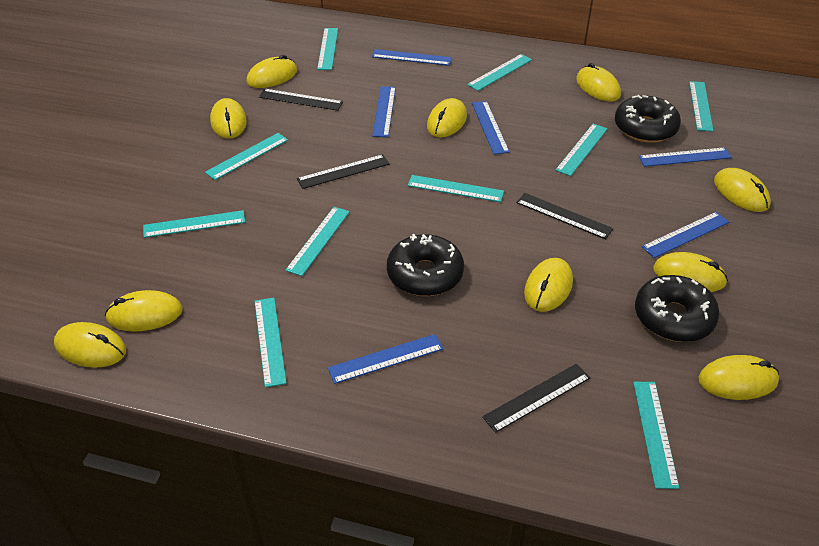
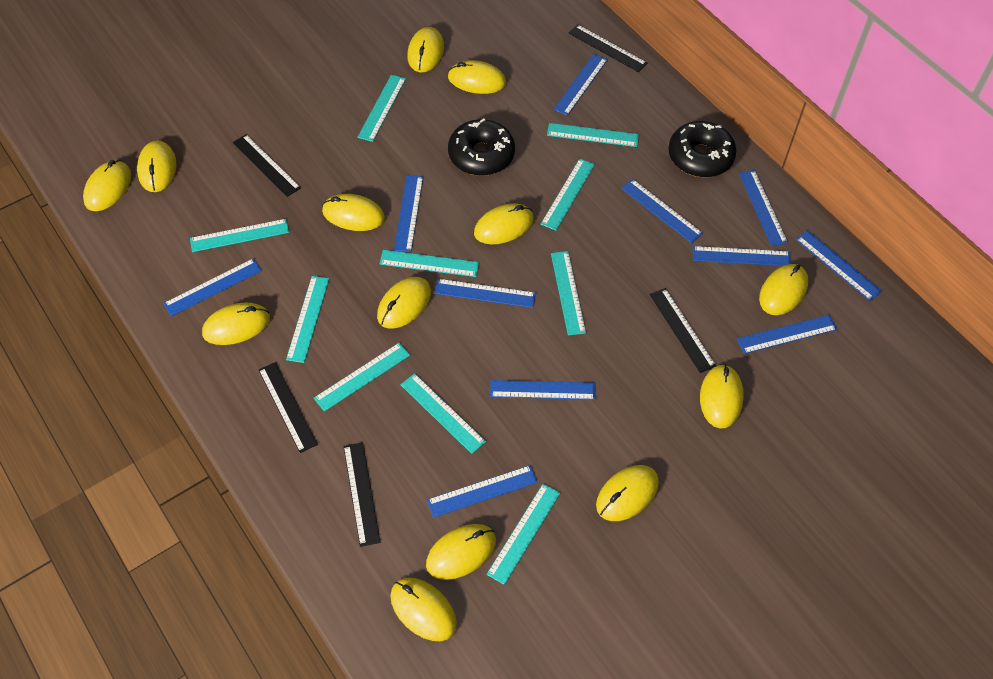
black donut: 3 -> 2
black ruler: 4 -> 5
blue ruler: 6 -> 11
yellow mouse: 10 -> 13

